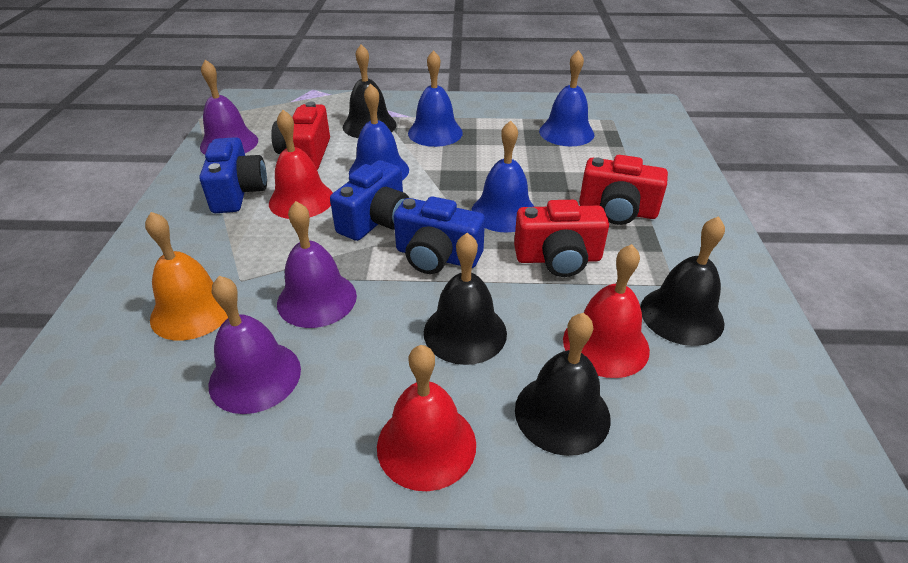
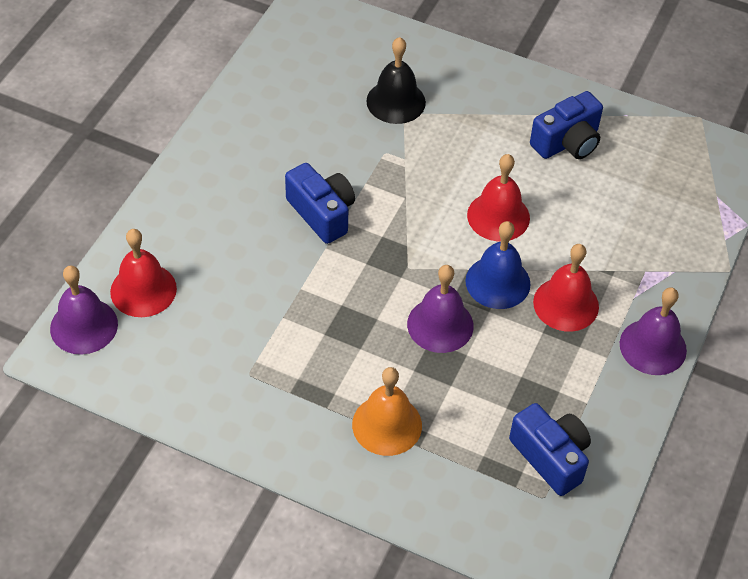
black bell: 4 -> 1
blue bell: 4 -> 1
red camera: 3 -> 0

